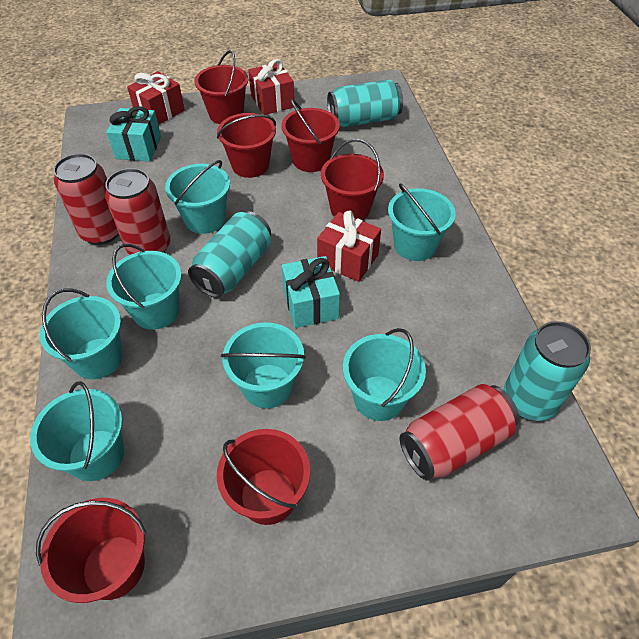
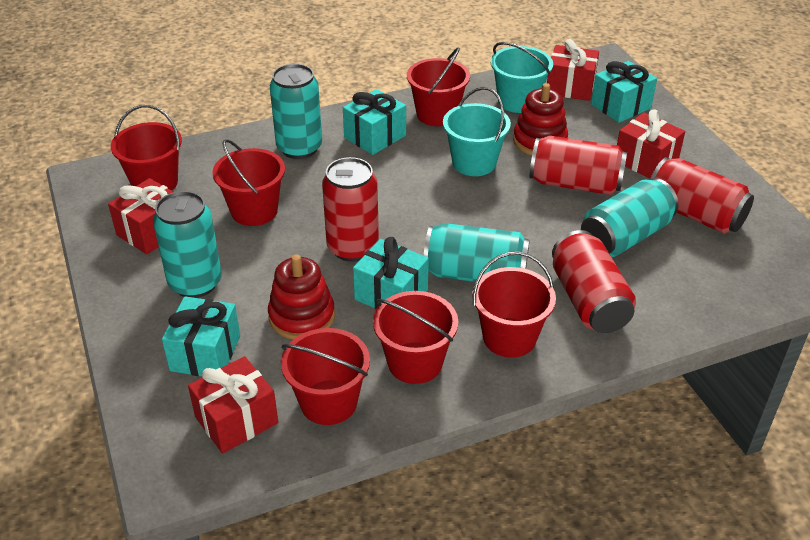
red can: 3 -> 4
red gift: 3 -> 4
red stacking toy: 0 -> 2
turquoise bucket: 7 -> 2
turquoise can: 3 -> 4
turquoise gift: 2 -> 4

